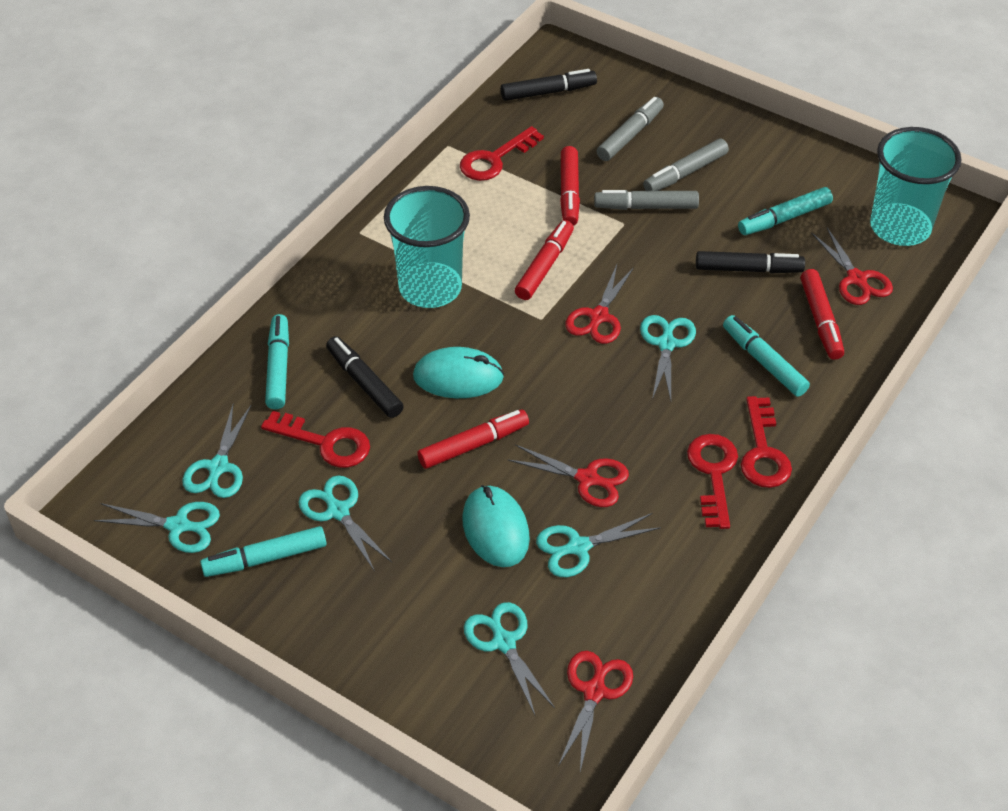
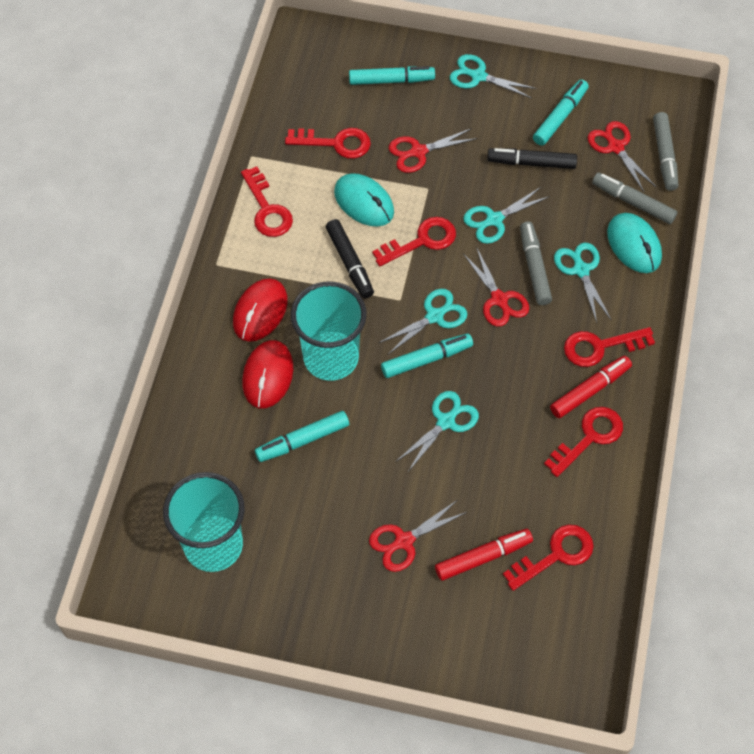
black marker: 3 -> 2
red key: 4 -> 6
red marker: 4 -> 2
red mouse: 0 -> 2
turquoise scissors: 6 -> 5

